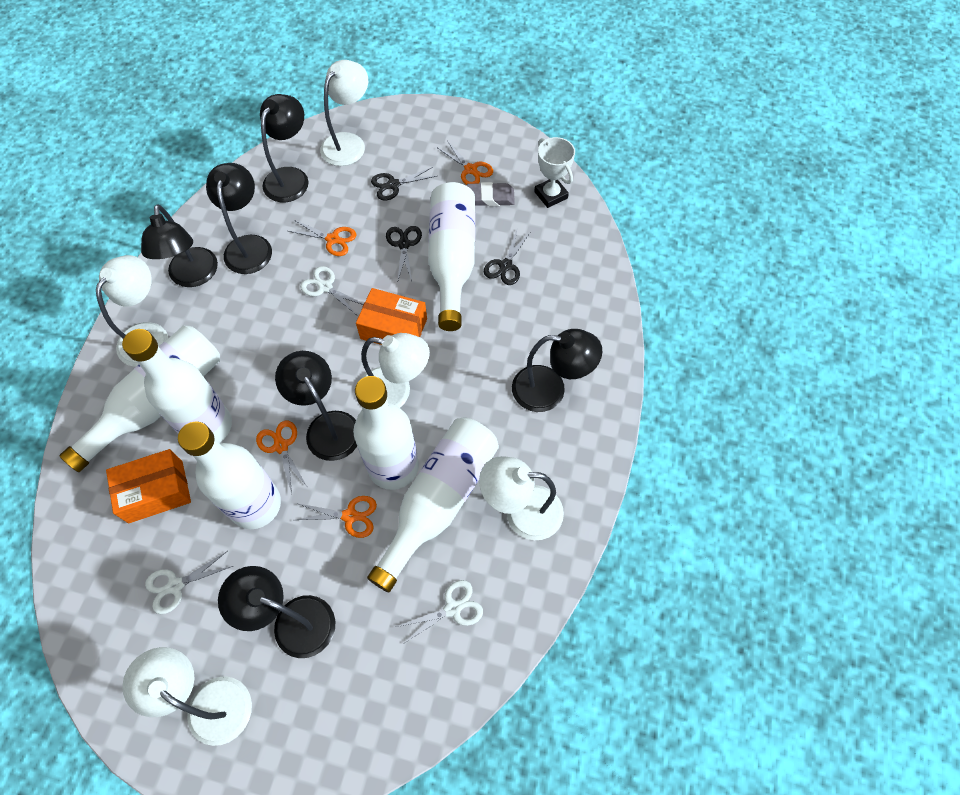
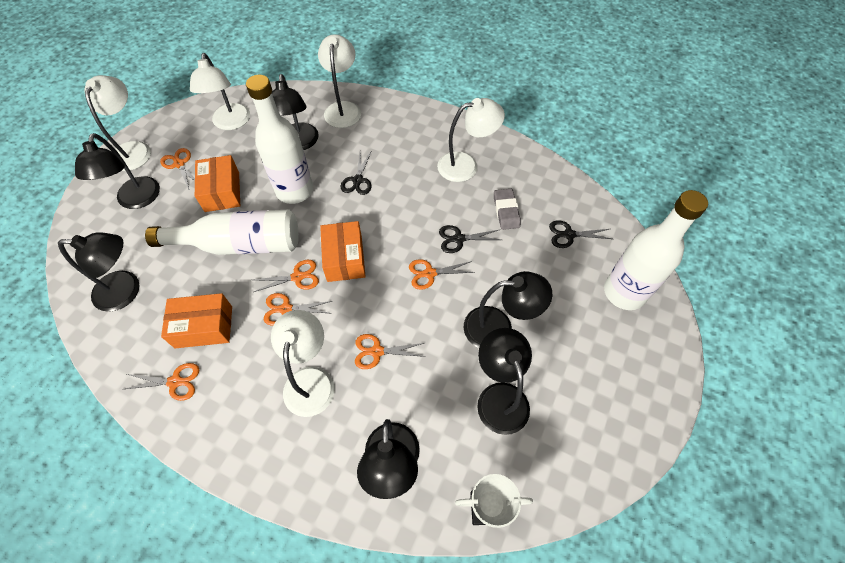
orange box: 2 -> 3
orange scissors: 4 -> 6
white bottle: 6 -> 3
white scissors: 3 -> 0

